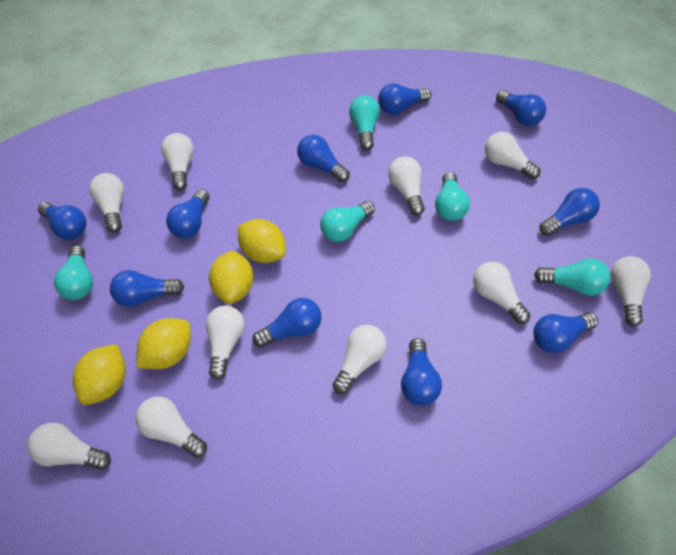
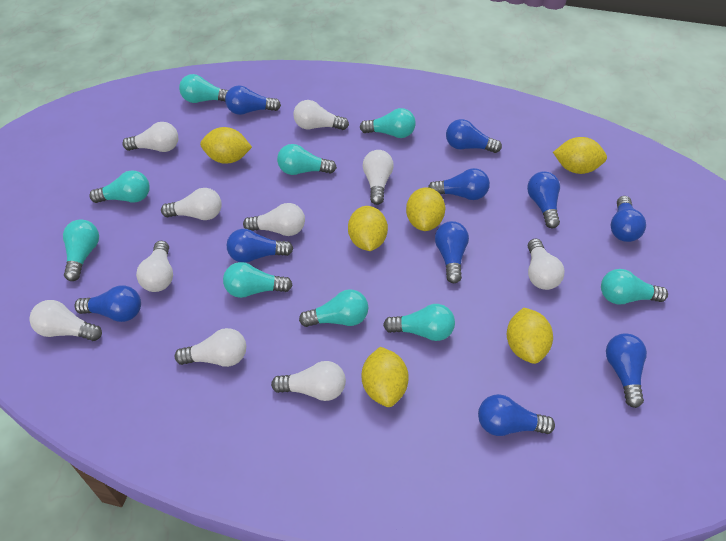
turquoise light bulb: 5 -> 9
yellow lemon: 4 -> 6

